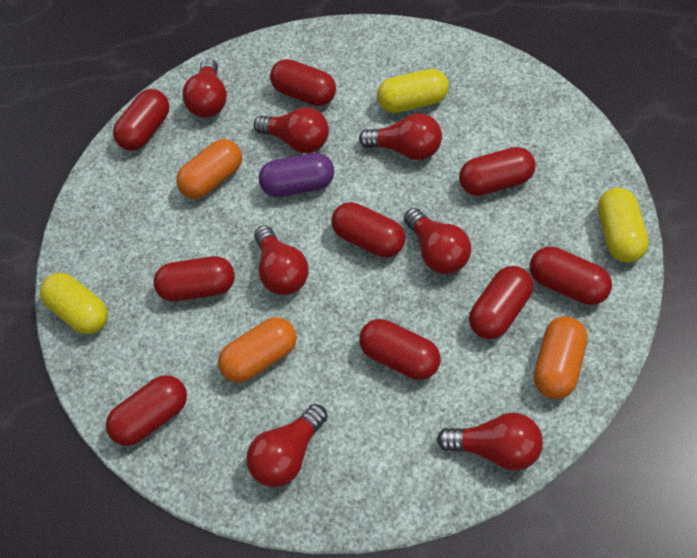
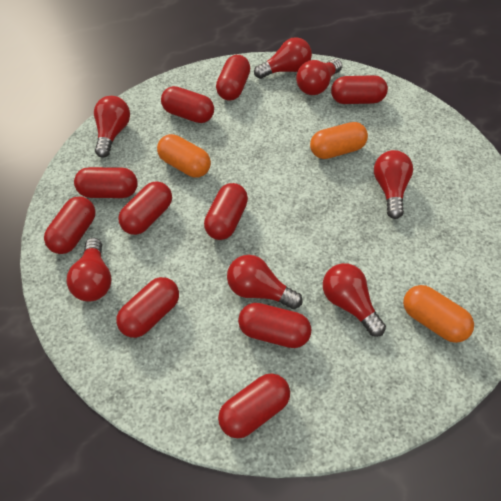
purple capsule: 1 -> 0
red capsule: 9 -> 10
yellow capsule: 3 -> 0

